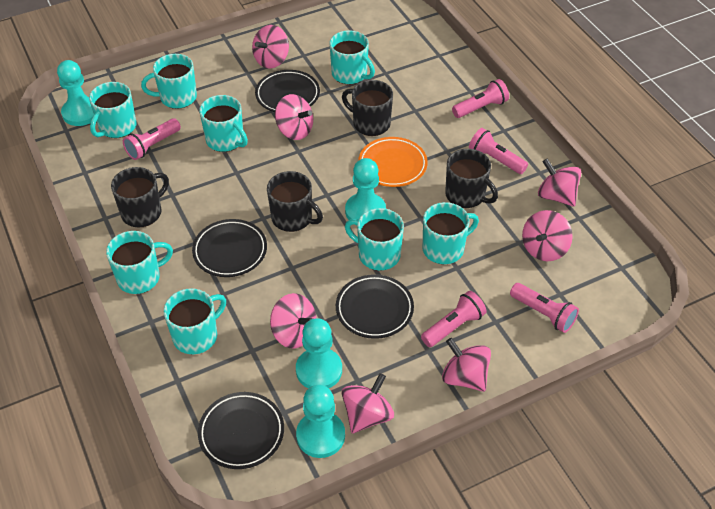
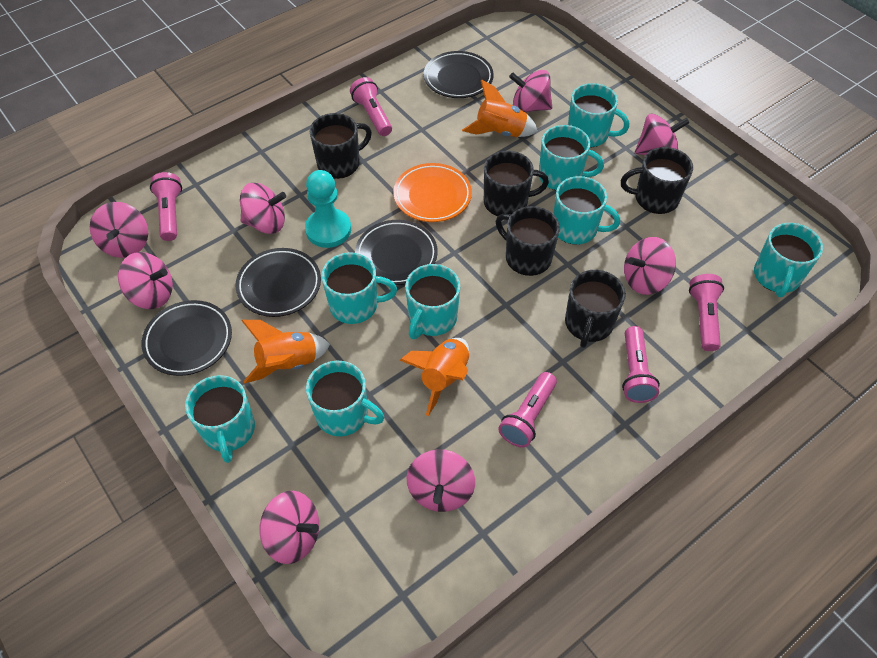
black mug: 4 -> 5
orange rocket: 0 -> 3
pink spinning top: 7 -> 8
turquoise pawn: 4 -> 1

